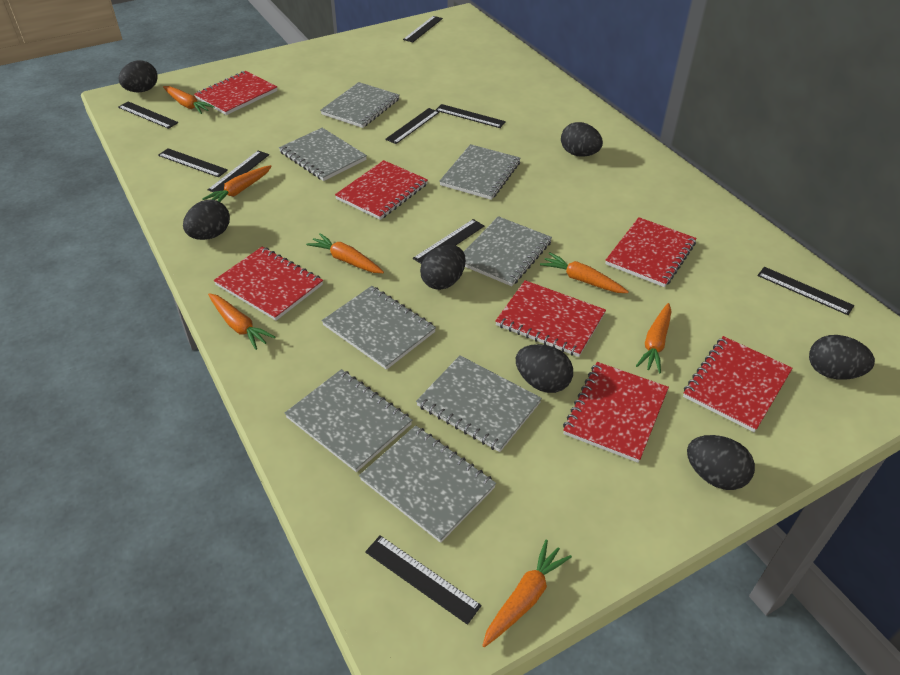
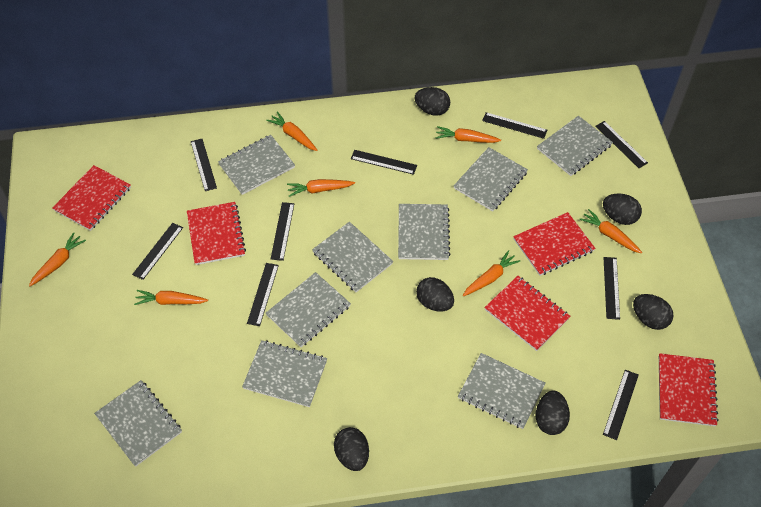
black egg: 7 -> 6
grey notebook: 8 -> 9
red notebook: 7 -> 5

